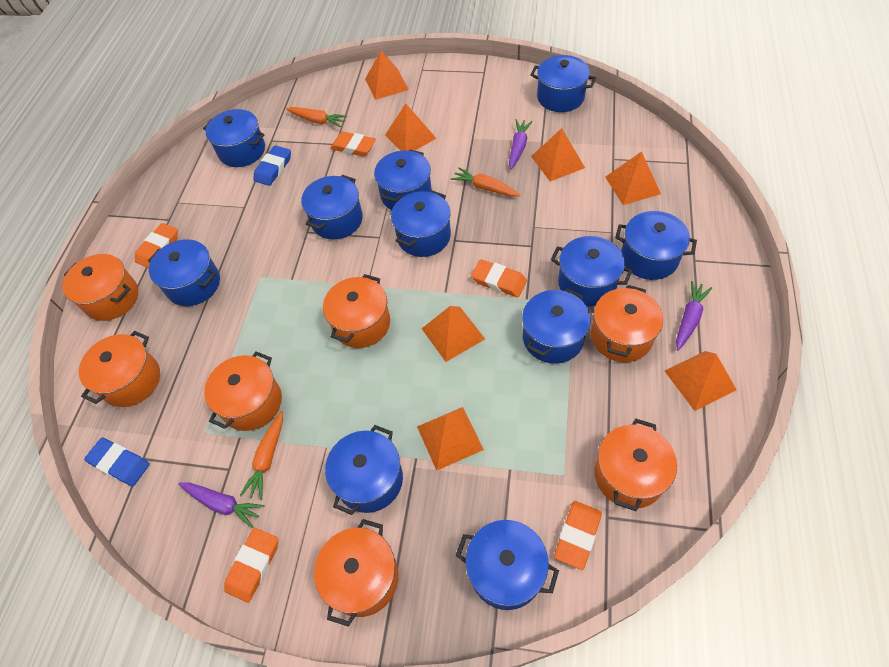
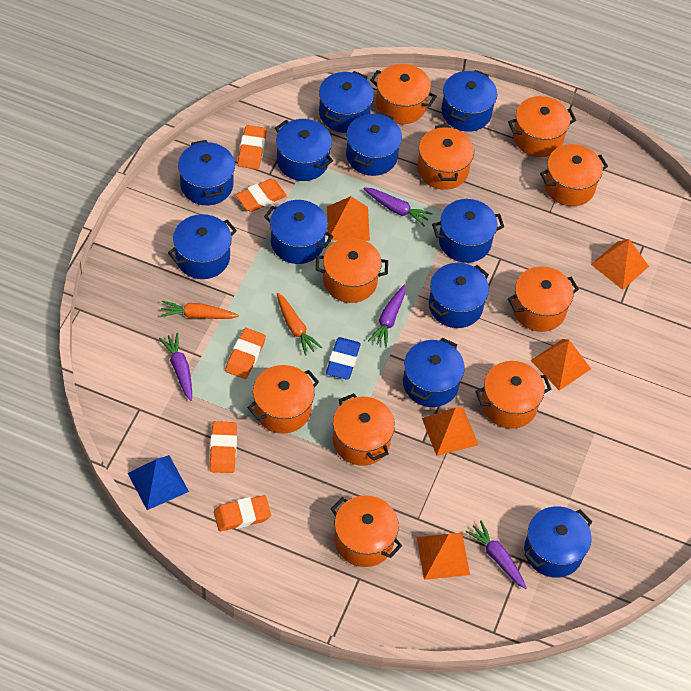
blue eraser: 2 -> 1
blue pyramid: 0 -> 1
orange carrot: 3 -> 2
orange pot: 7 -> 10
orange pyramid: 7 -> 5
purple carrot: 3 -> 4

